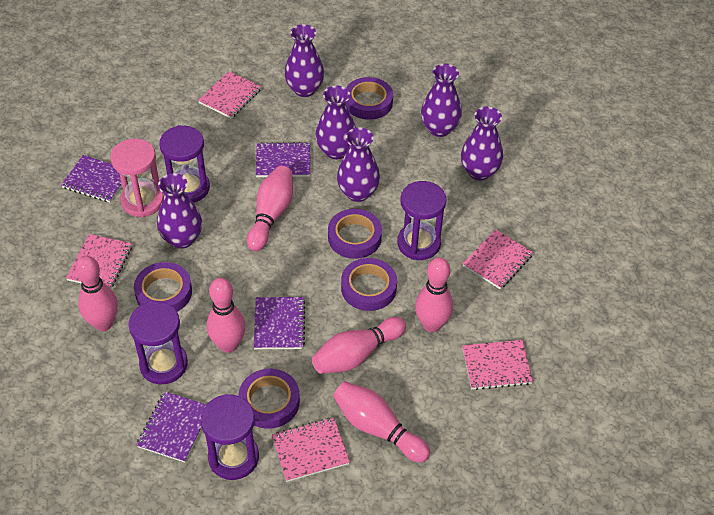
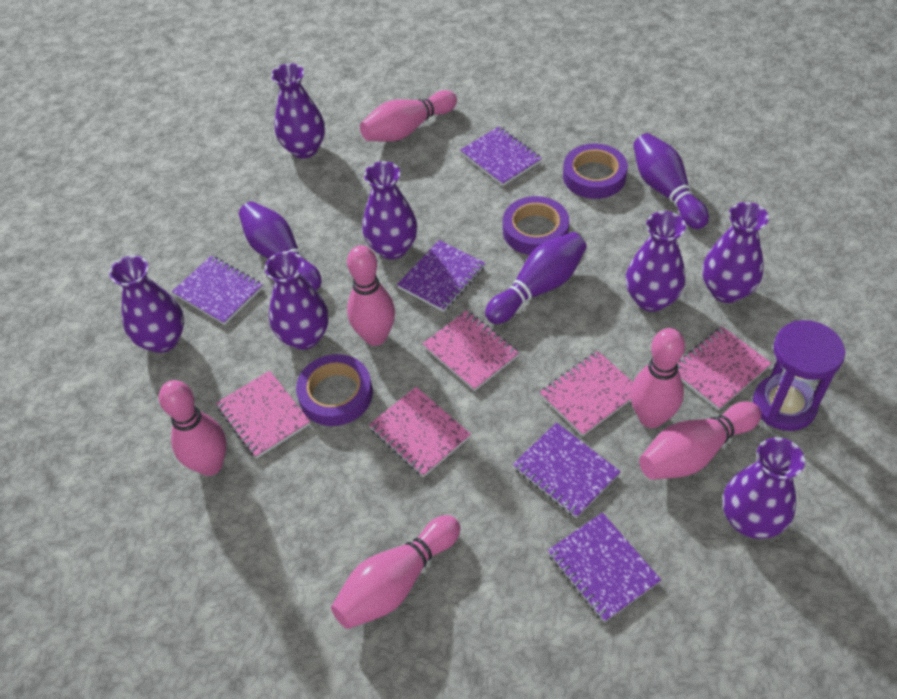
pink hourglass: 1 -> 0
purple bowling pin: 0 -> 3
purple hourglass: 4 -> 1
purple notebook: 4 -> 5
purple tape: 5 -> 3
purple vase: 6 -> 7

